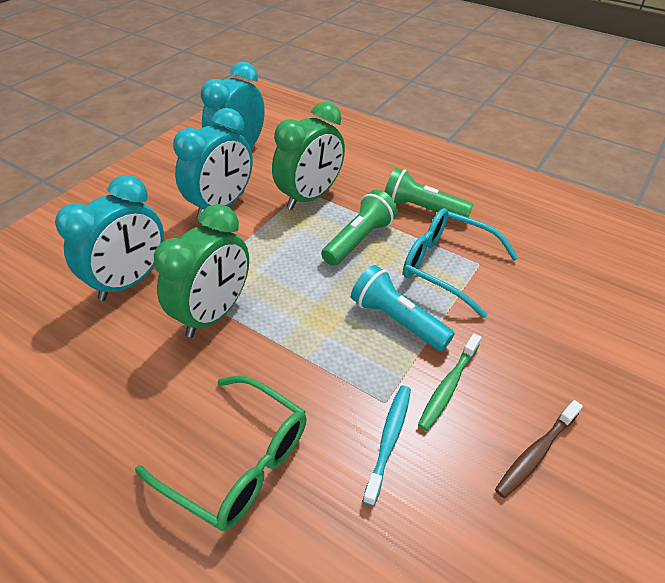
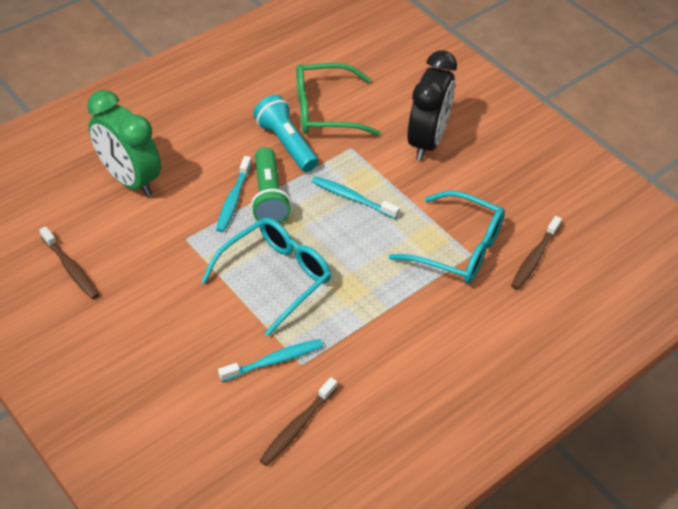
black clock: 0 -> 1
brown toothbrush: 1 -> 3
green clock: 2 -> 1
green flashlight: 2 -> 1
green toothbrush: 1 -> 0
turquoise clock: 3 -> 0
turquoise glasses: 1 -> 2
turquoise toothbrush: 1 -> 3

